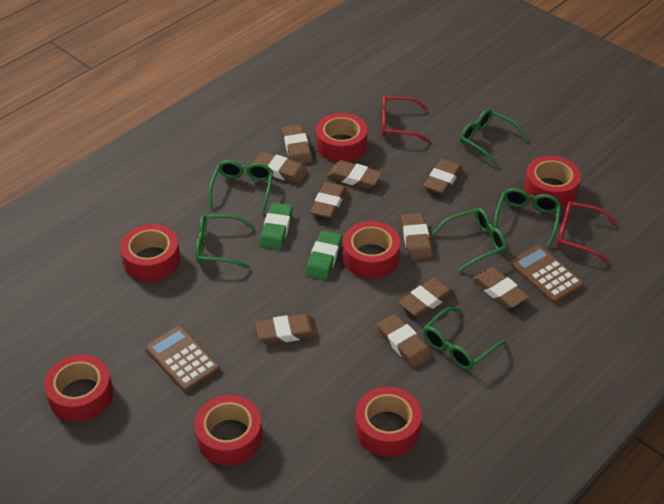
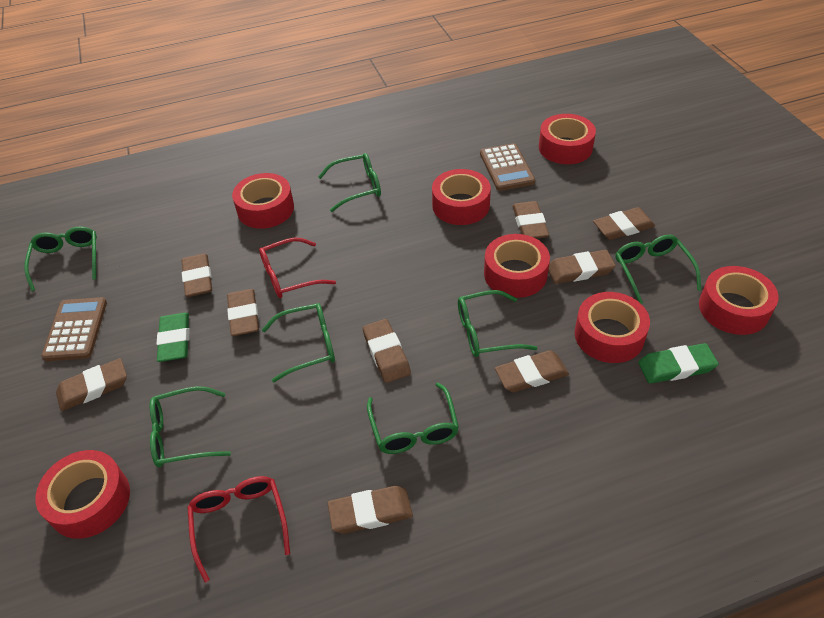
brown eraser: 10 -> 9
green glasses: 6 -> 7

